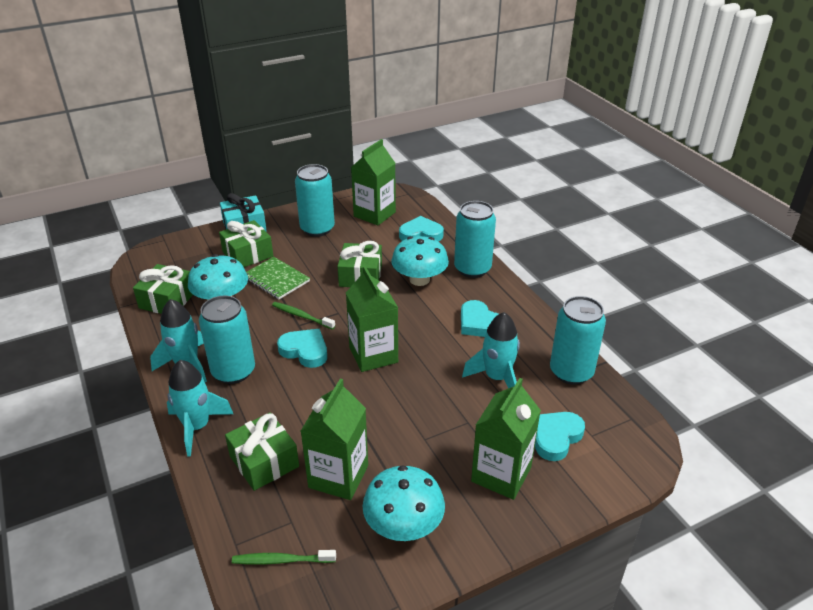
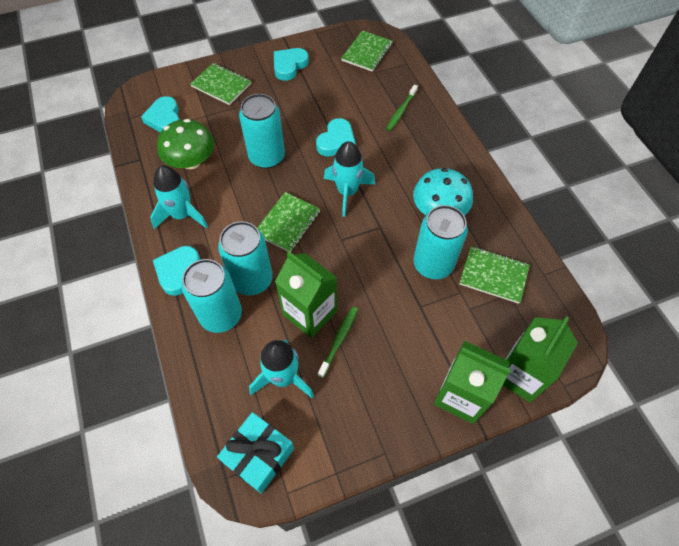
green carton: 4 -> 3
green gift: 4 -> 0
green mushroom: 0 -> 1
green notebook: 1 -> 4
turquoise mushroom: 3 -> 1

